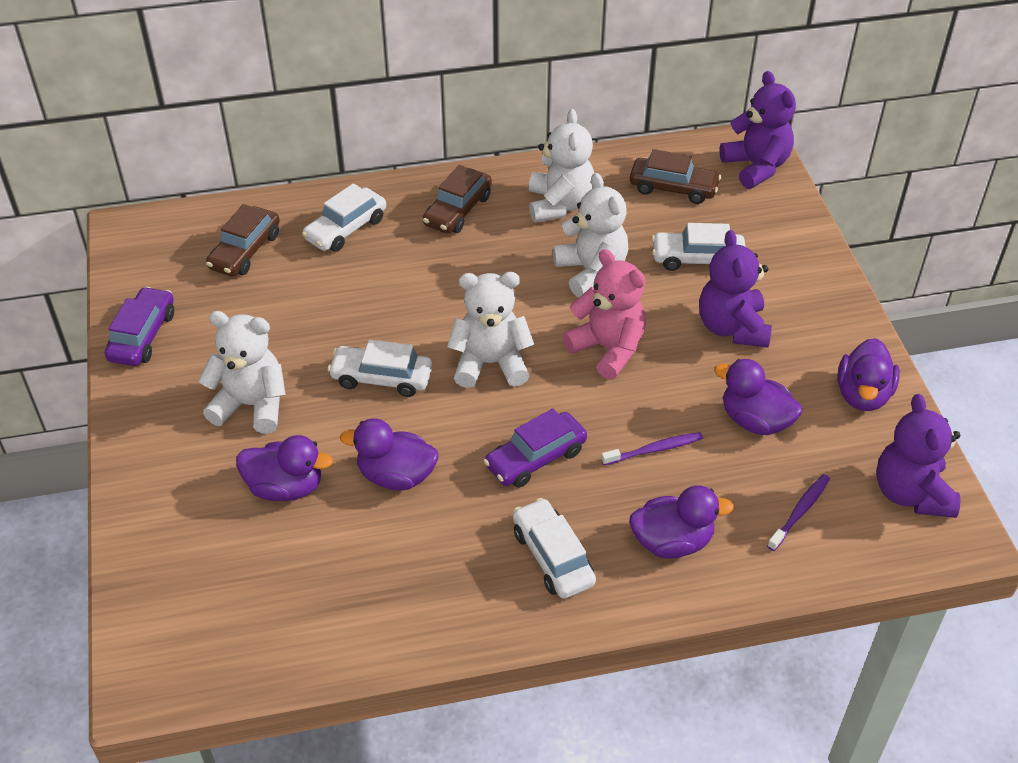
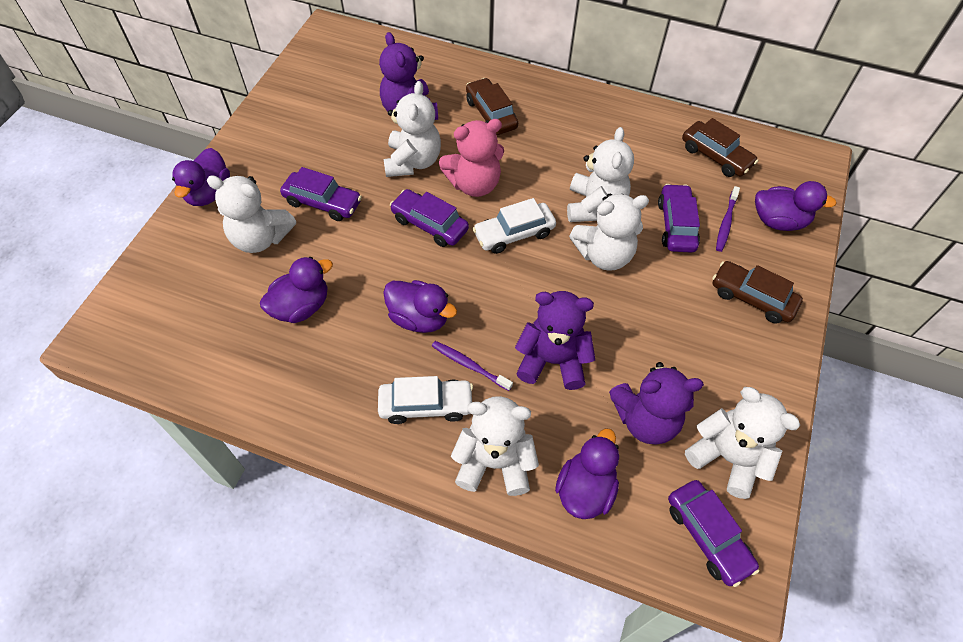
purple car: 2 -> 4
white car: 4 -> 2
white teddy bear: 4 -> 6

